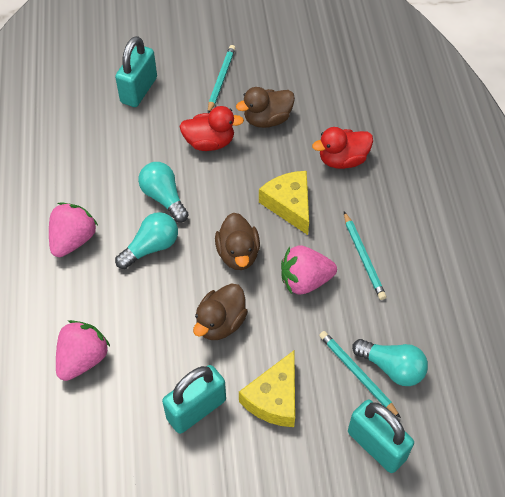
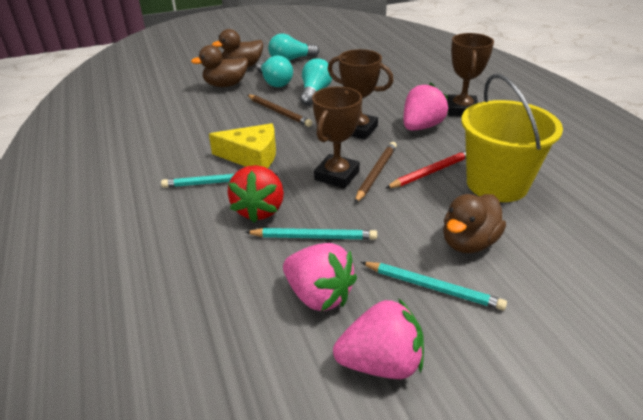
brown pencil: 0 -> 2
brown trophy: 0 -> 3
red duck: 2 -> 0
red pencil: 0 -> 1
red strawberry: 0 -> 1
turquoise padlock: 3 -> 0
yellow bucket: 0 -> 1
yellow cheese: 2 -> 1

